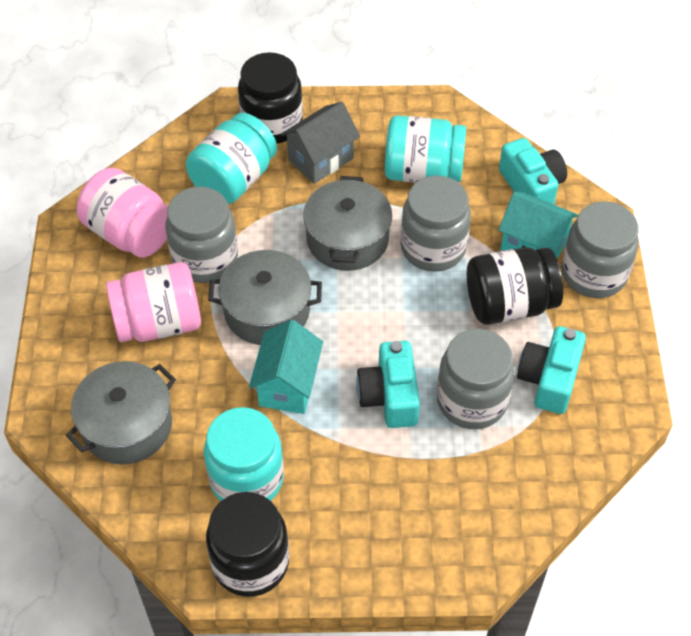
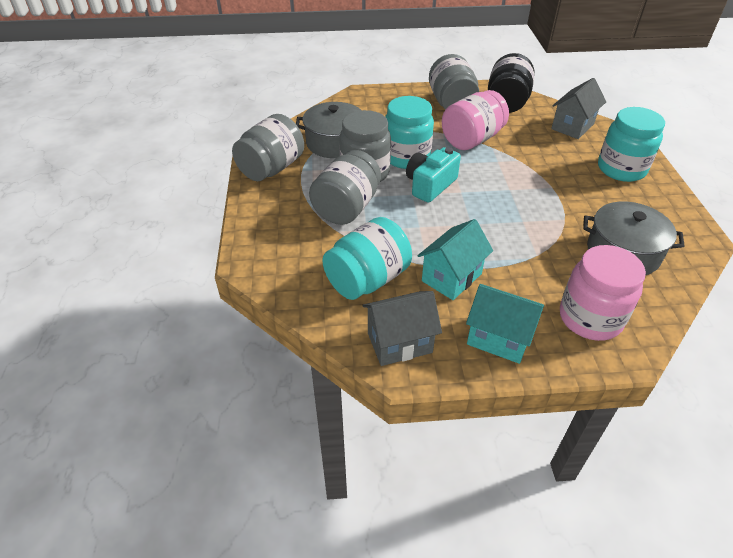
black jar: 3 -> 1
grey house: 1 -> 2
grey pot: 3 -> 2
turquoise camera: 3 -> 1

